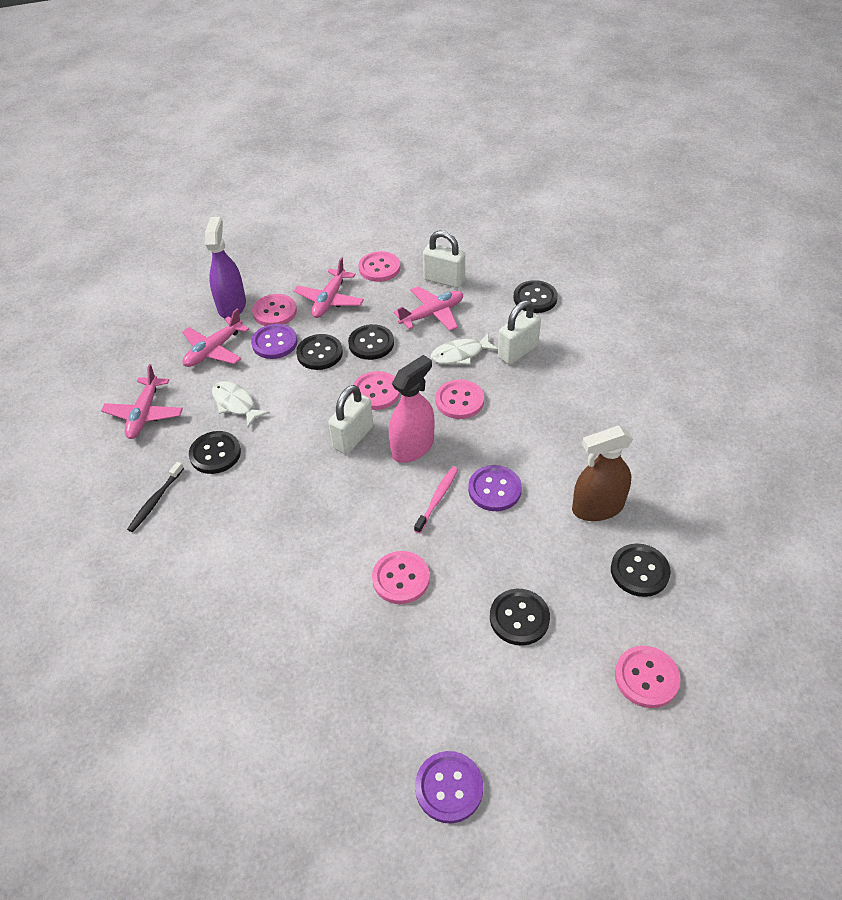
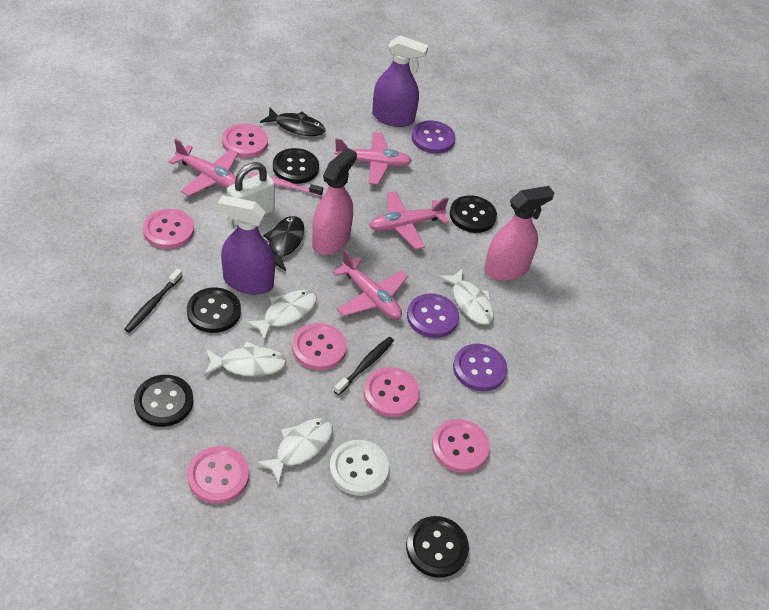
black button: 6 -> 5
black fish: 0 -> 2
black toothbrush: 1 -> 2
brown spray bottle: 1 -> 0
pink spray bottle: 1 -> 2
purple spray bottle: 1 -> 2
white button: 0 -> 1
white fish: 2 -> 4
white padlock: 3 -> 1

